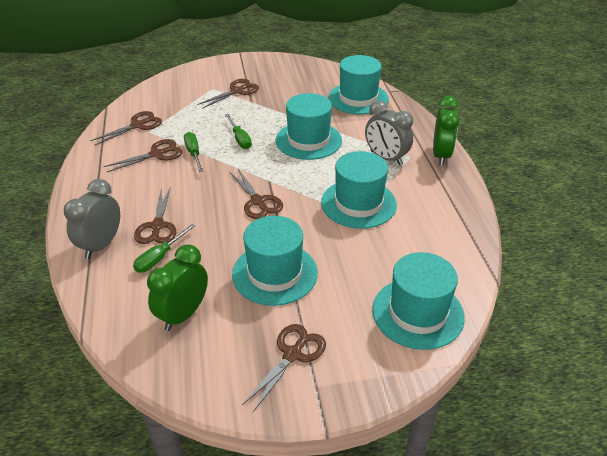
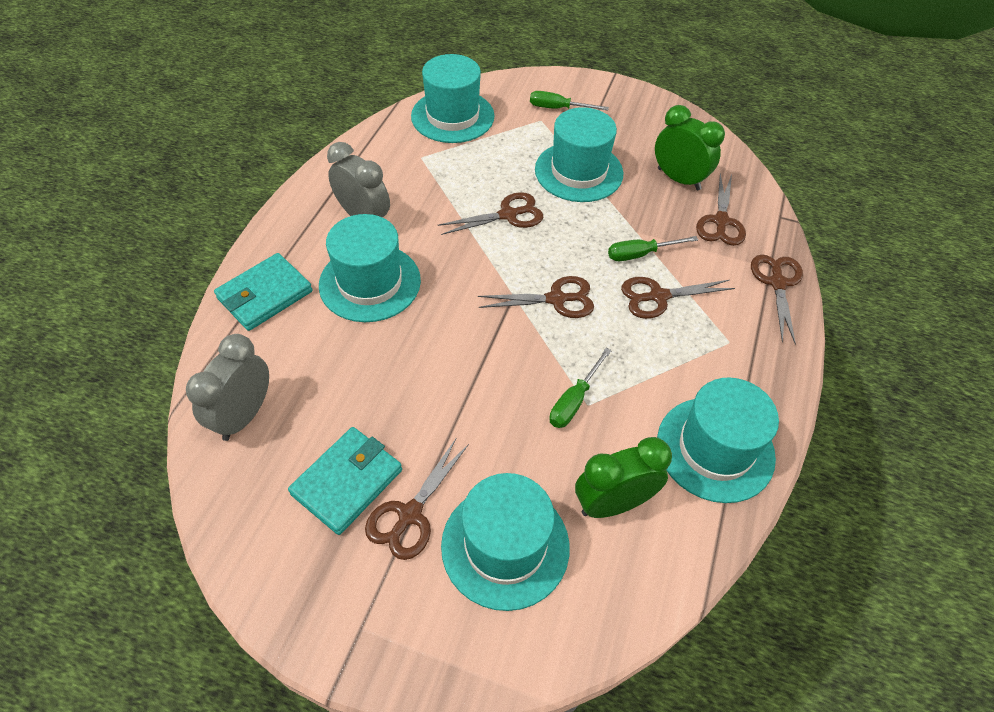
turquoise wallet: 0 -> 2

